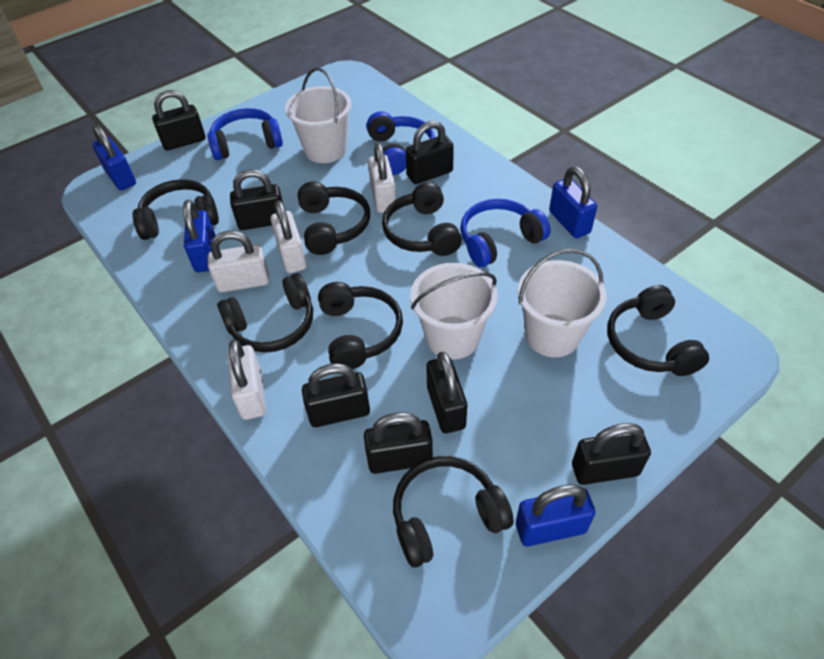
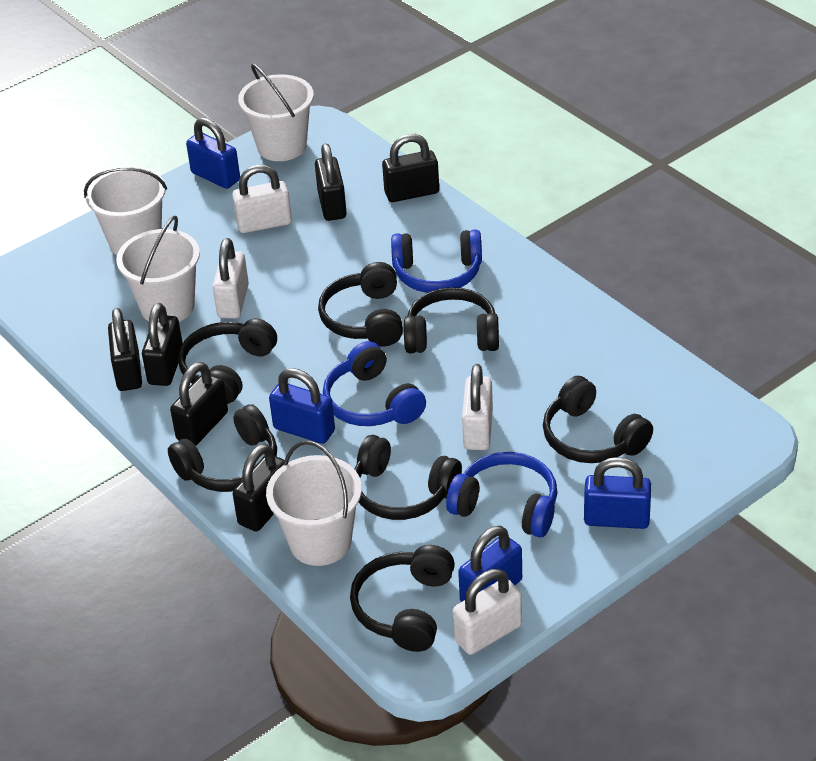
black padlock: 7 -> 6
white bucket: 3 -> 4

